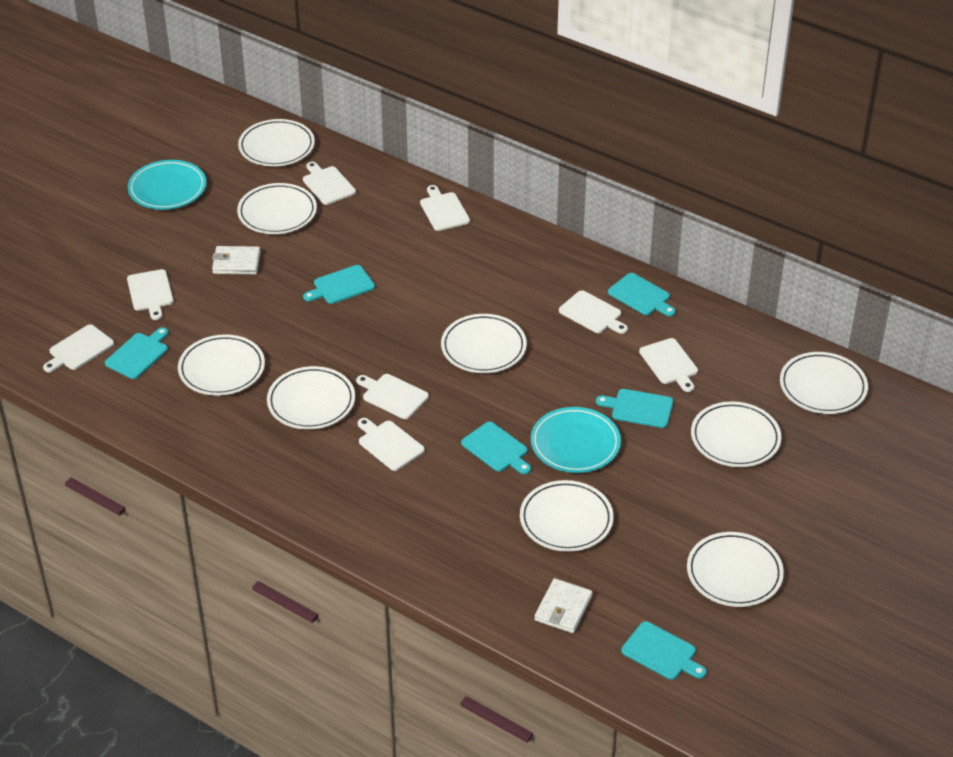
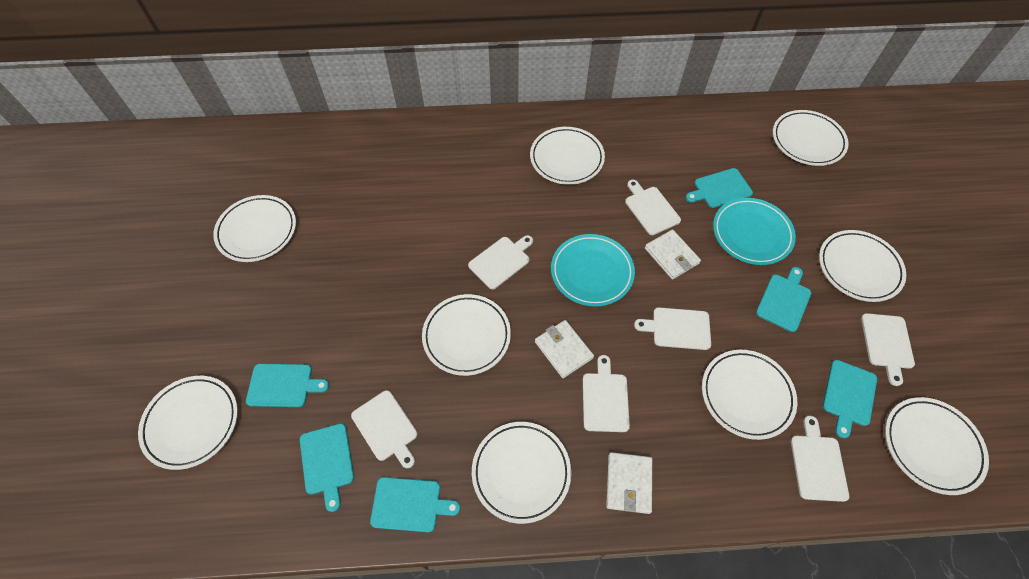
white cutting board: 8 -> 7
white wallet: 2 -> 3

